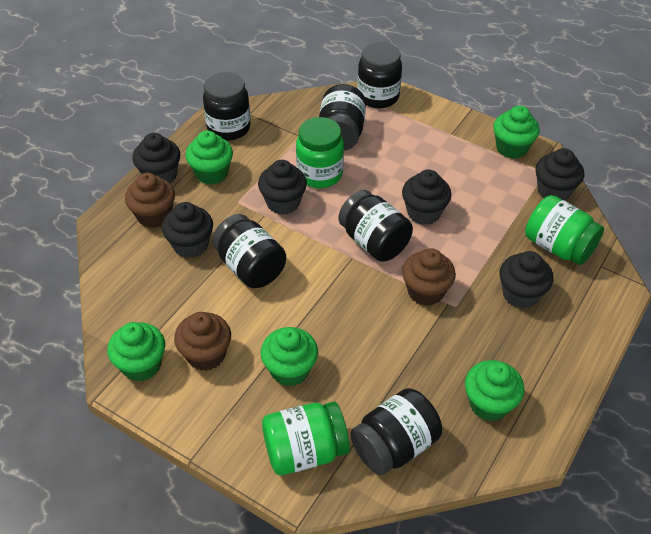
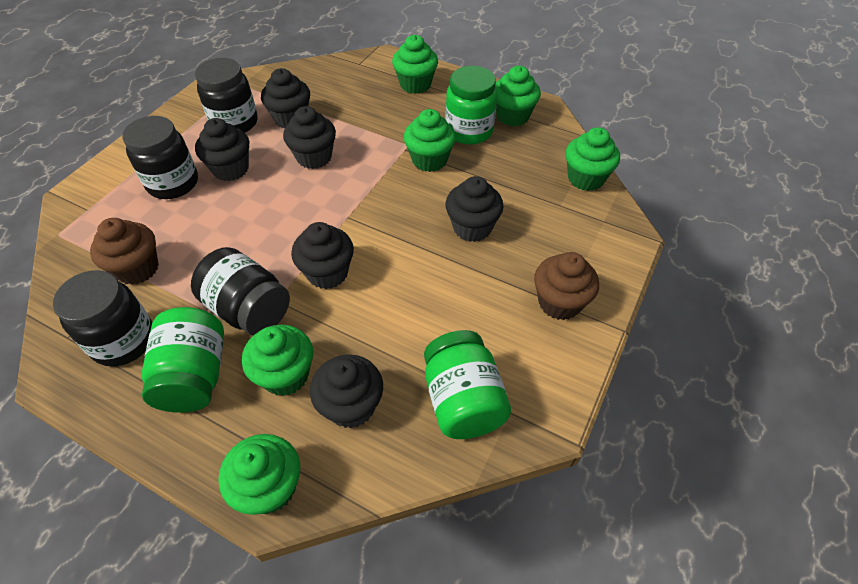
black jar: 6 -> 4
brown cupcake: 3 -> 2
green cupcake: 5 -> 6

